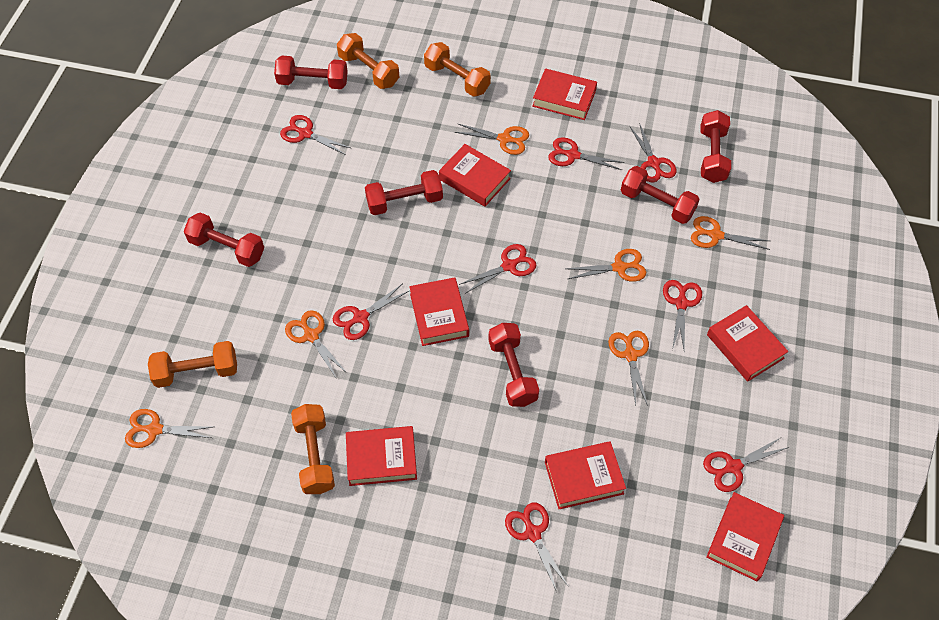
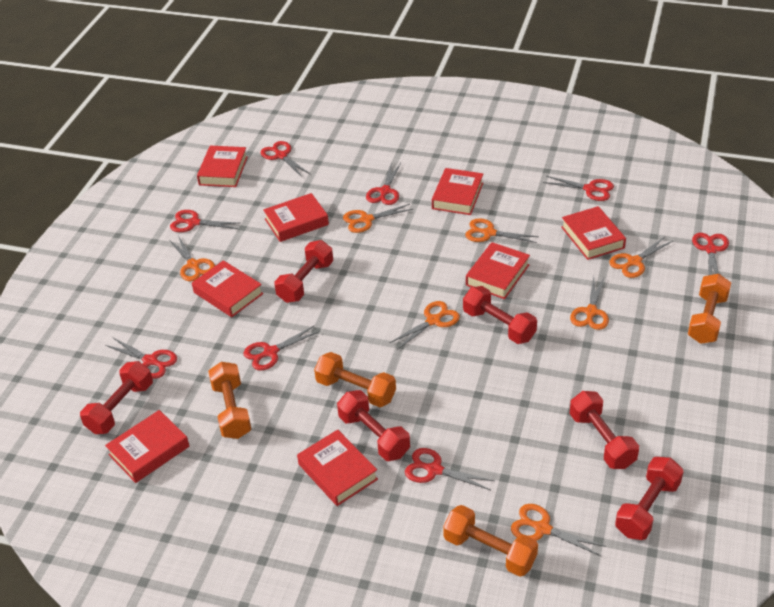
orange scissors: 6 -> 7
red book: 7 -> 8

